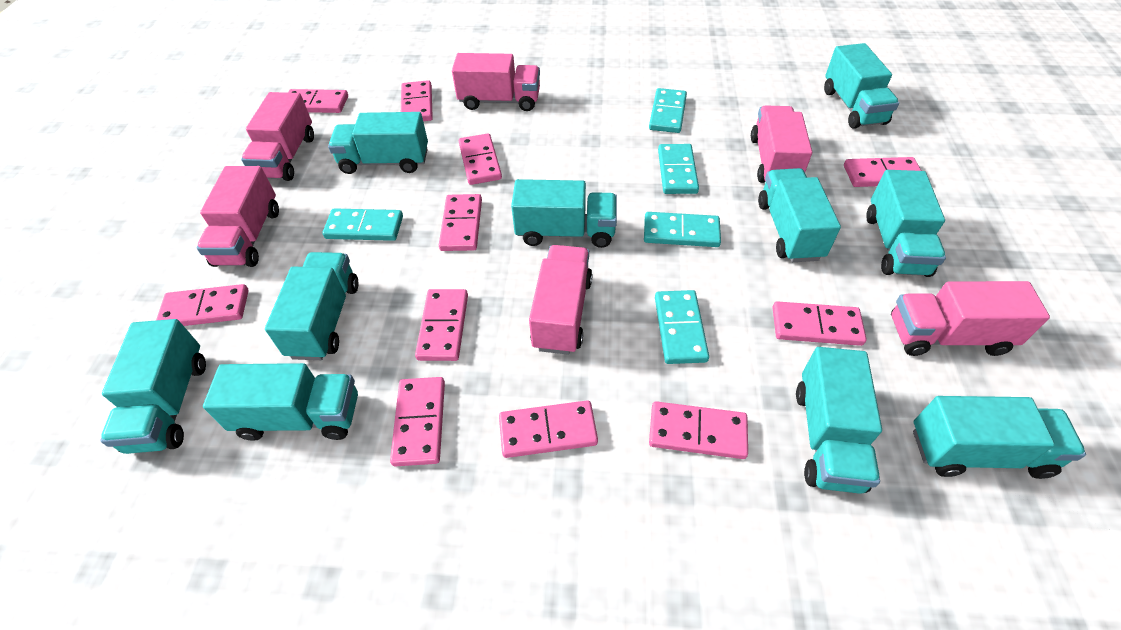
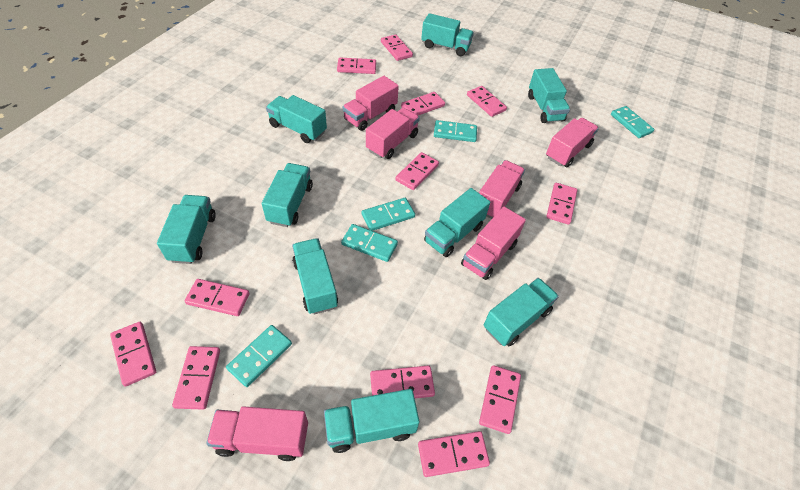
pink domino: 11 -> 12
turquoise truck: 10 -> 9

